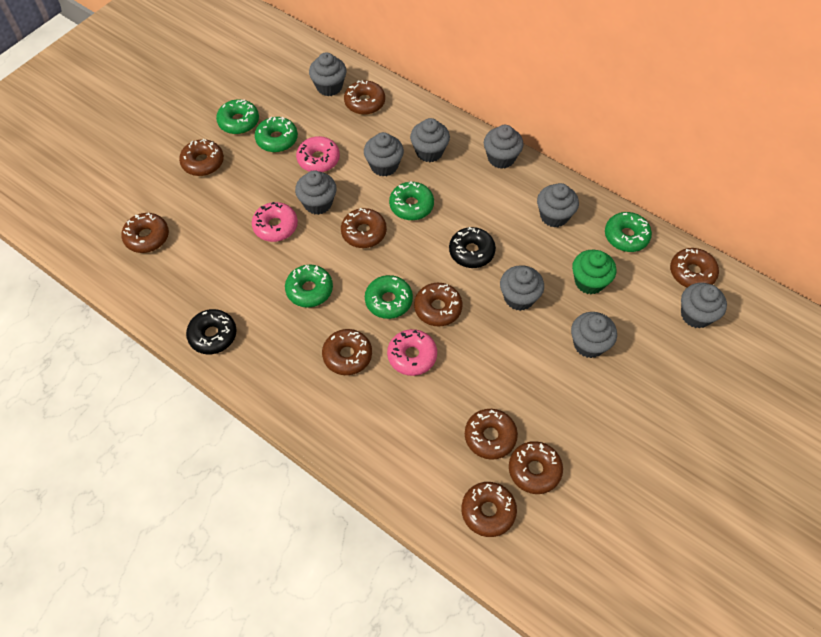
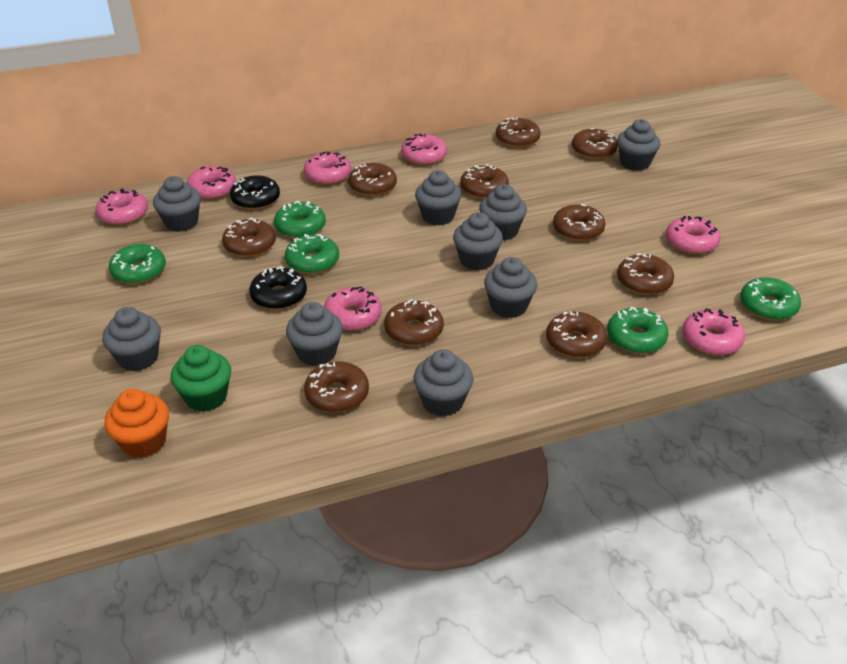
green donut: 6 -> 5
orange cupcake: 0 -> 1
pink donut: 3 -> 7

